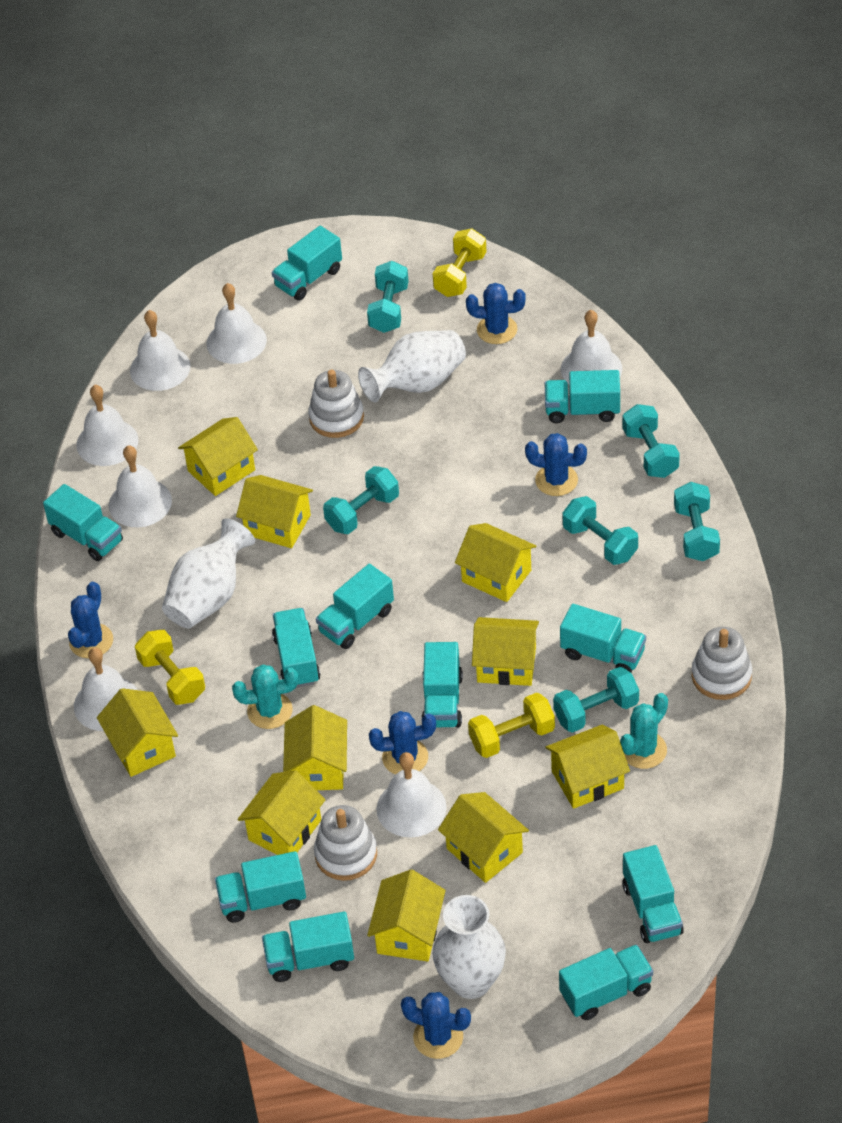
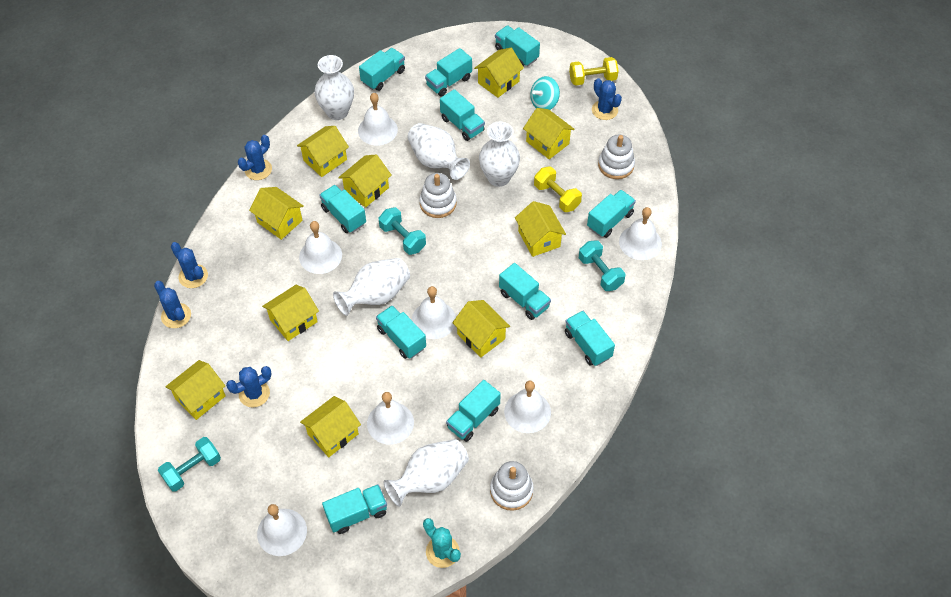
turquoise cactus: 2 -> 1
turquoise dumbbell: 6 -> 3
turquoise spinning top: 0 -> 1
white vase: 3 -> 5
yellow dumbbell: 3 -> 2

